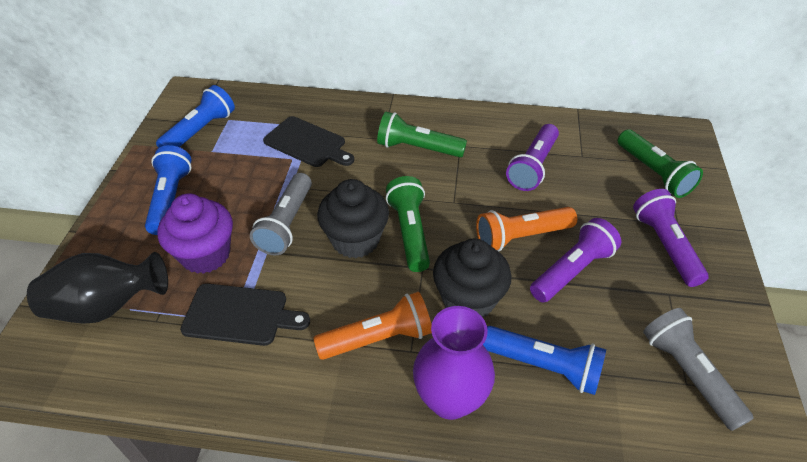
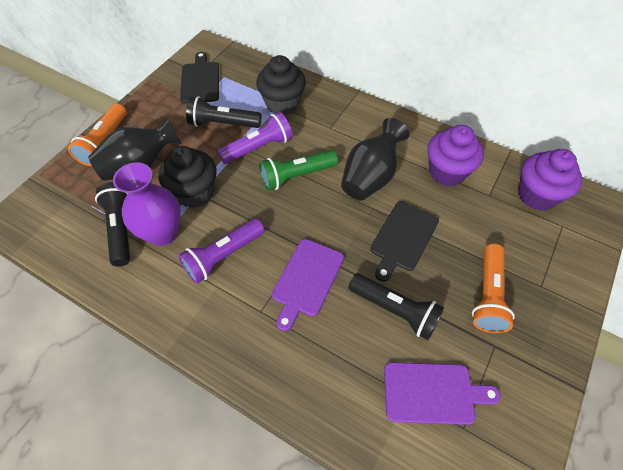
black flashlight: 0 -> 3
black vase: 1 -> 2
blue flashlight: 3 -> 0
green flashlight: 3 -> 1
grey flashlight: 2 -> 0
purple cupcake: 1 -> 2
purple cutting board: 0 -> 2
purple flashlight: 3 -> 2

